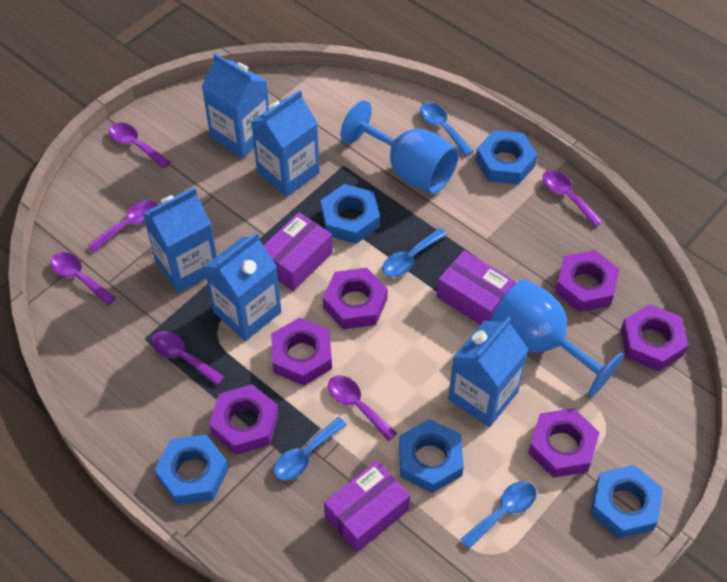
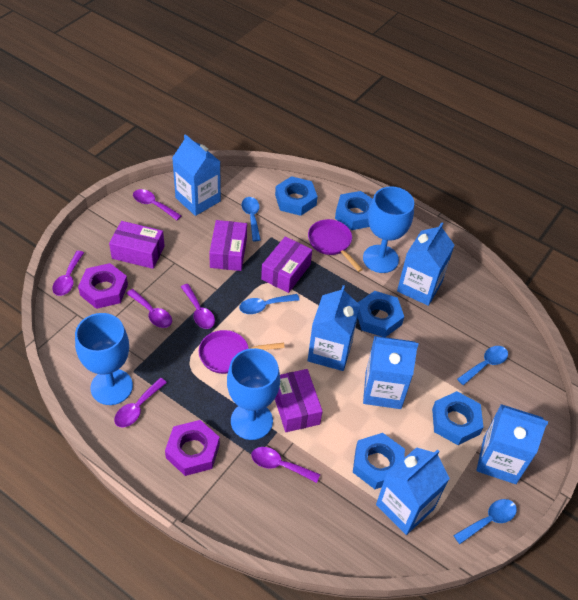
blue carton: 5 -> 6
blue goblet: 2 -> 3
purple box: 3 -> 4
purple nut: 6 -> 2
purple pan: 0 -> 2

